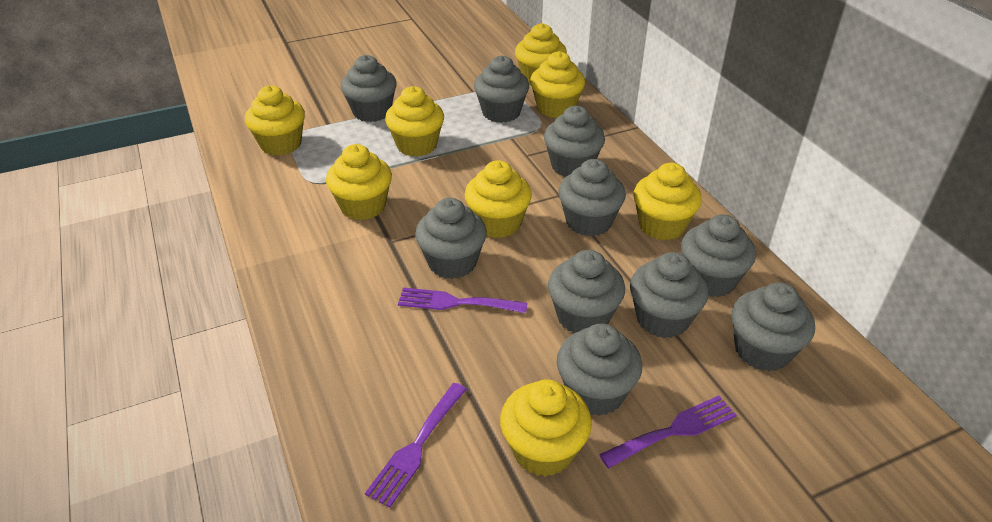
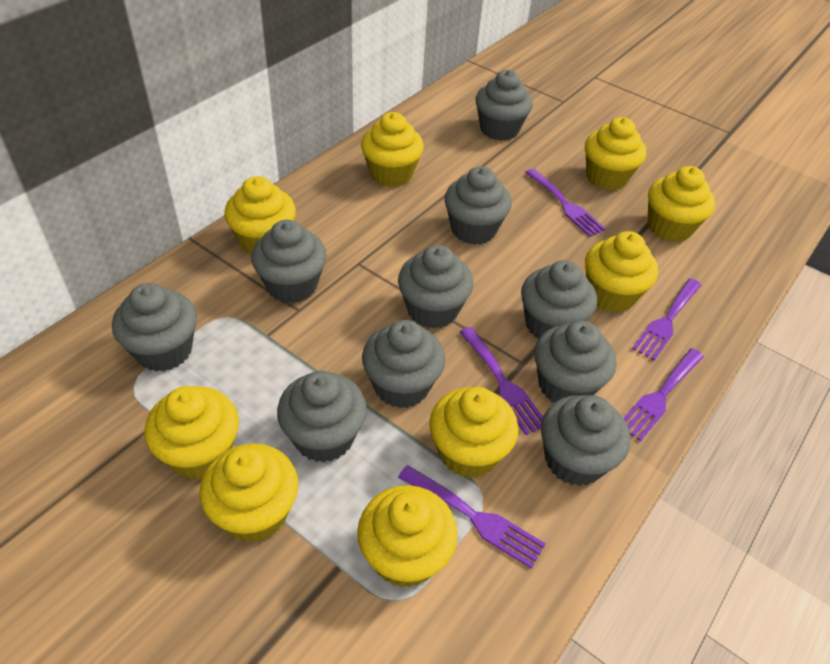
purple fork: 3 -> 5
yellow cupcake: 8 -> 9

